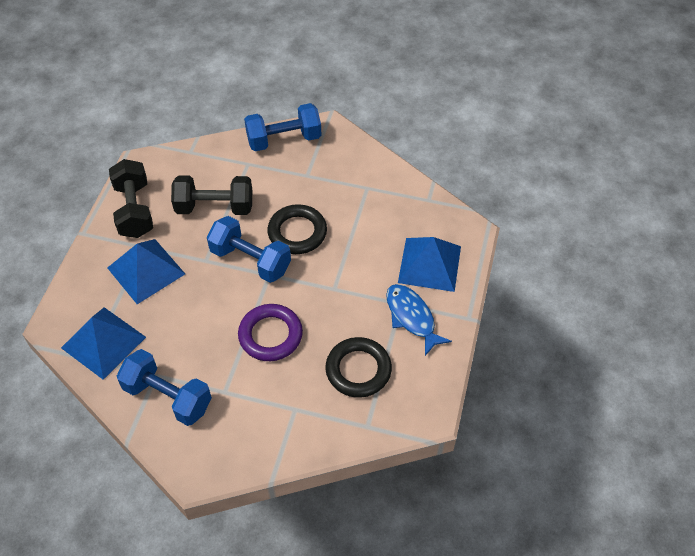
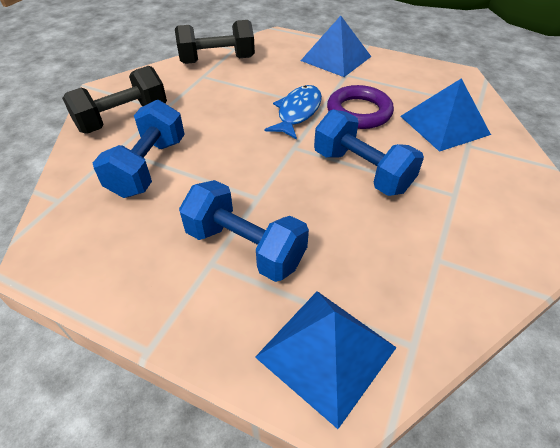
black ring: 2 -> 0

